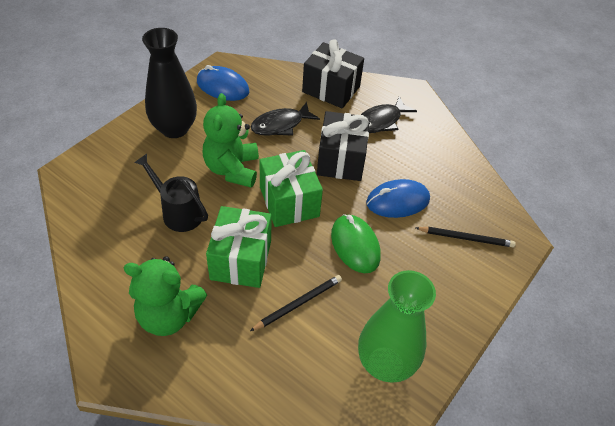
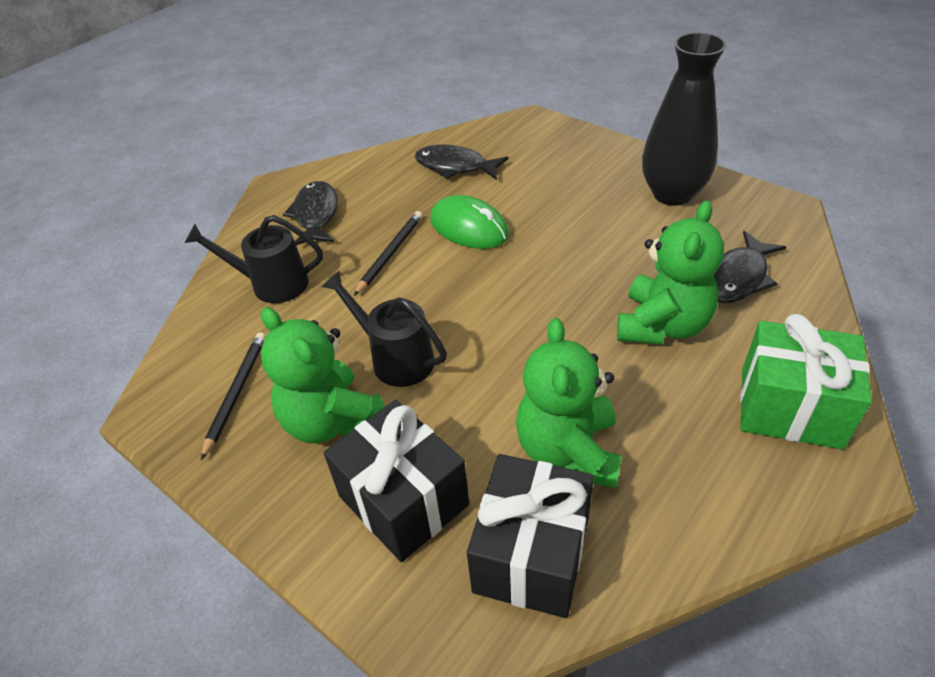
black fish: 2 -> 3
black watering can: 1 -> 2
blue mouse: 2 -> 0
green gift: 2 -> 1
green teddy bear: 2 -> 3
green vase: 1 -> 0

